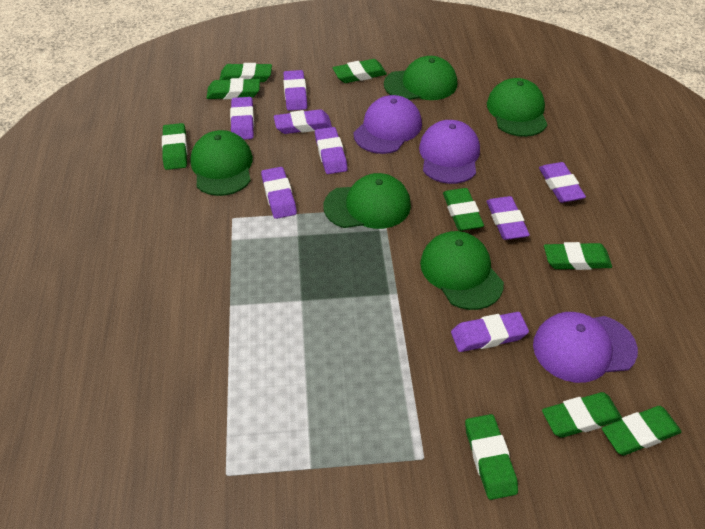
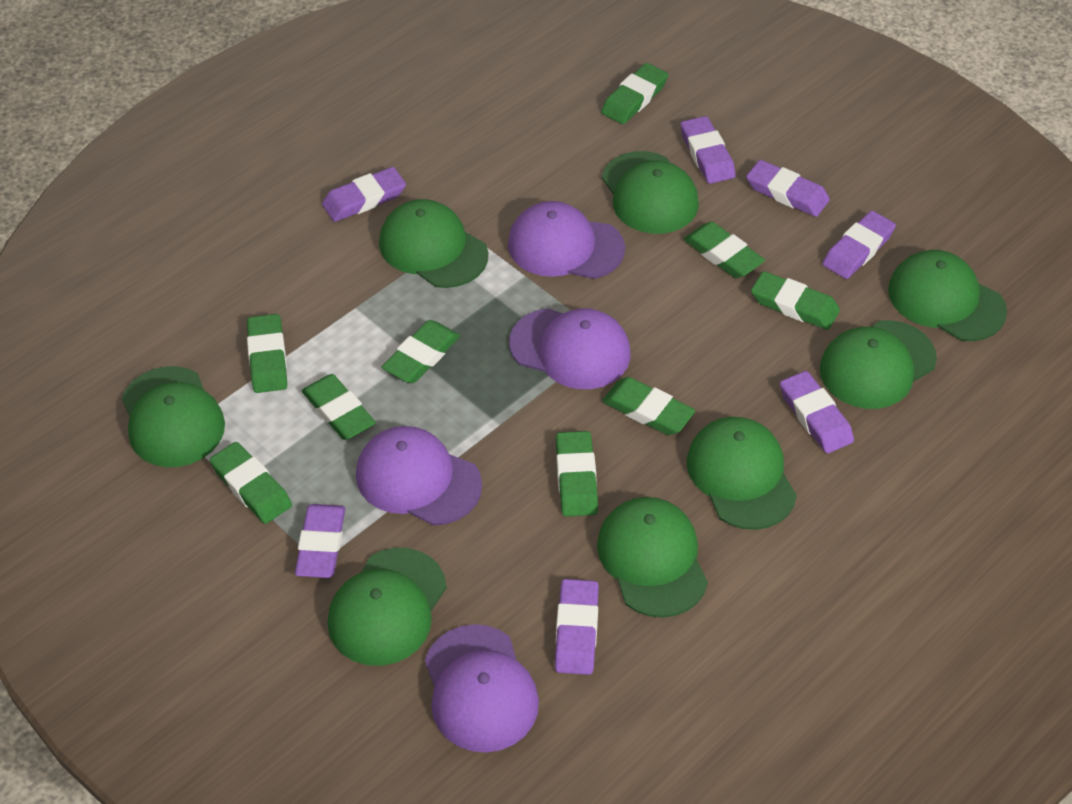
green cap: 5 -> 8
purple cap: 3 -> 4
purple eraser: 8 -> 7

